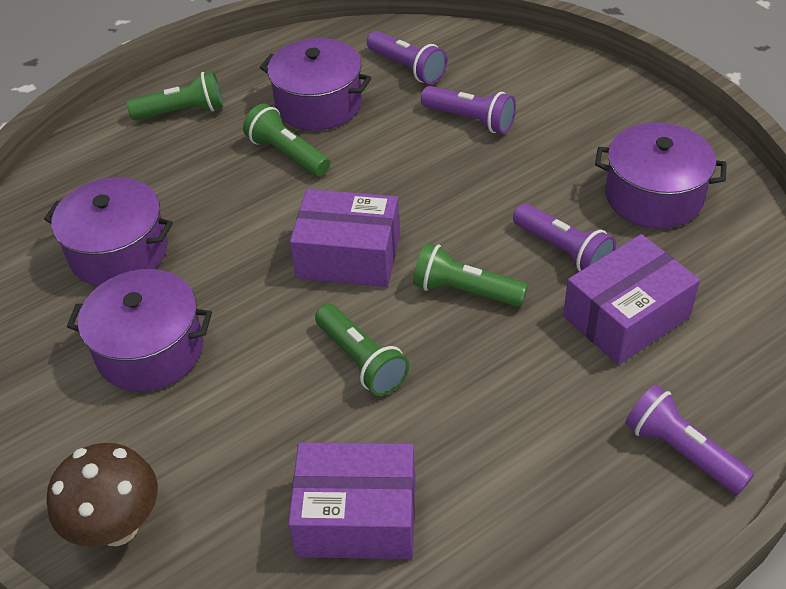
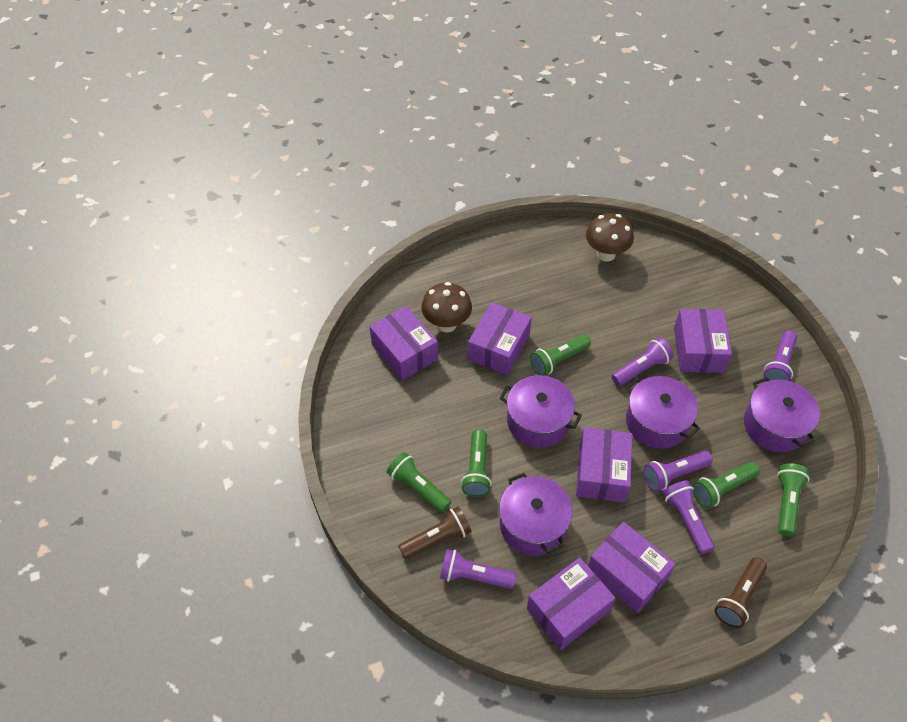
brown flashlight: 0 -> 2
brown mushroom: 1 -> 2
green flashlight: 4 -> 5
purple box: 3 -> 6
purple flashlight: 4 -> 5

